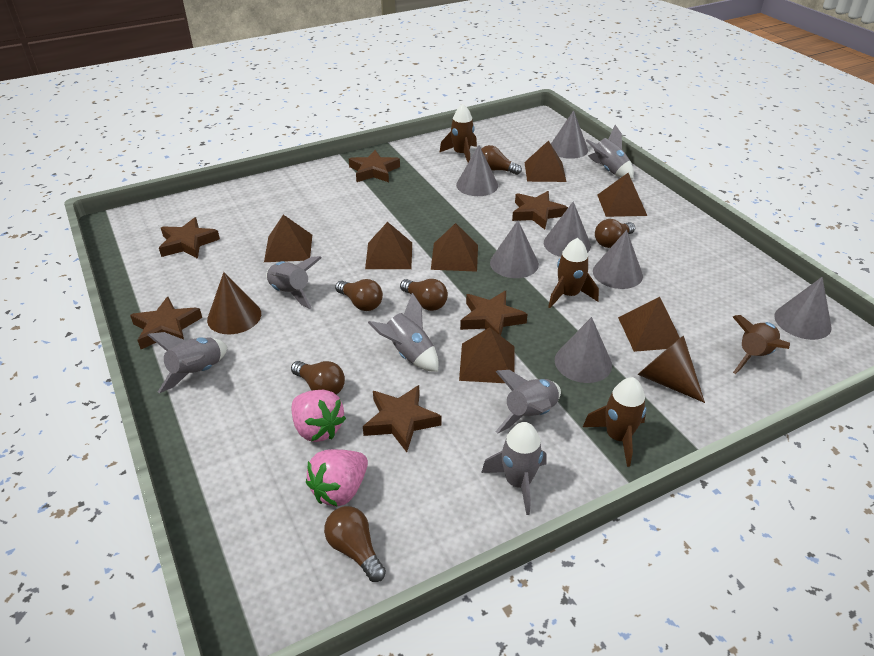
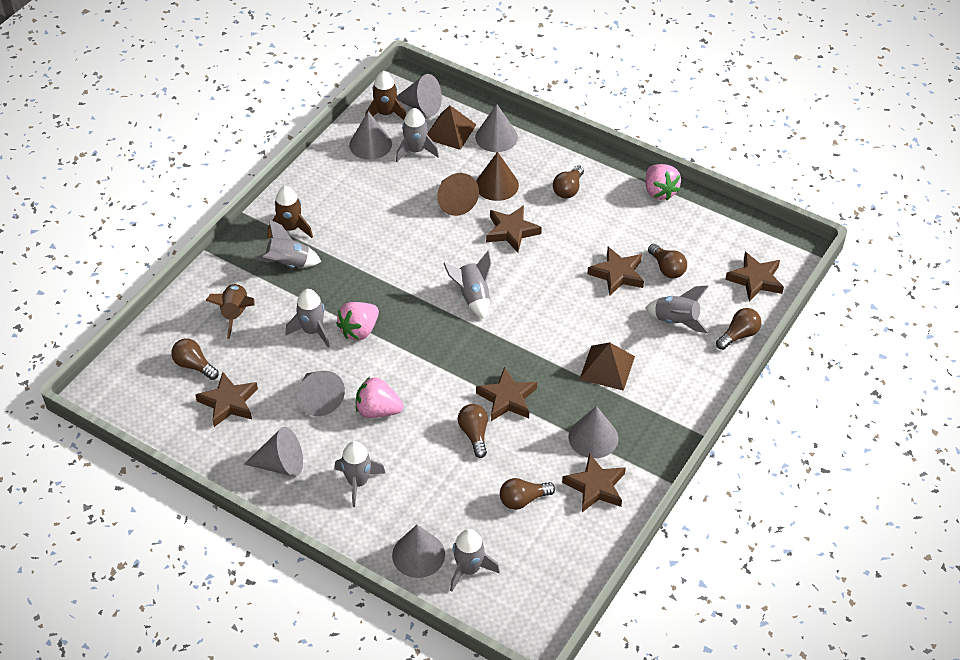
brown pyramid: 7 -> 2
brown rocket: 4 -> 3
grey rocket: 6 -> 7
pink strawberry: 2 -> 3

